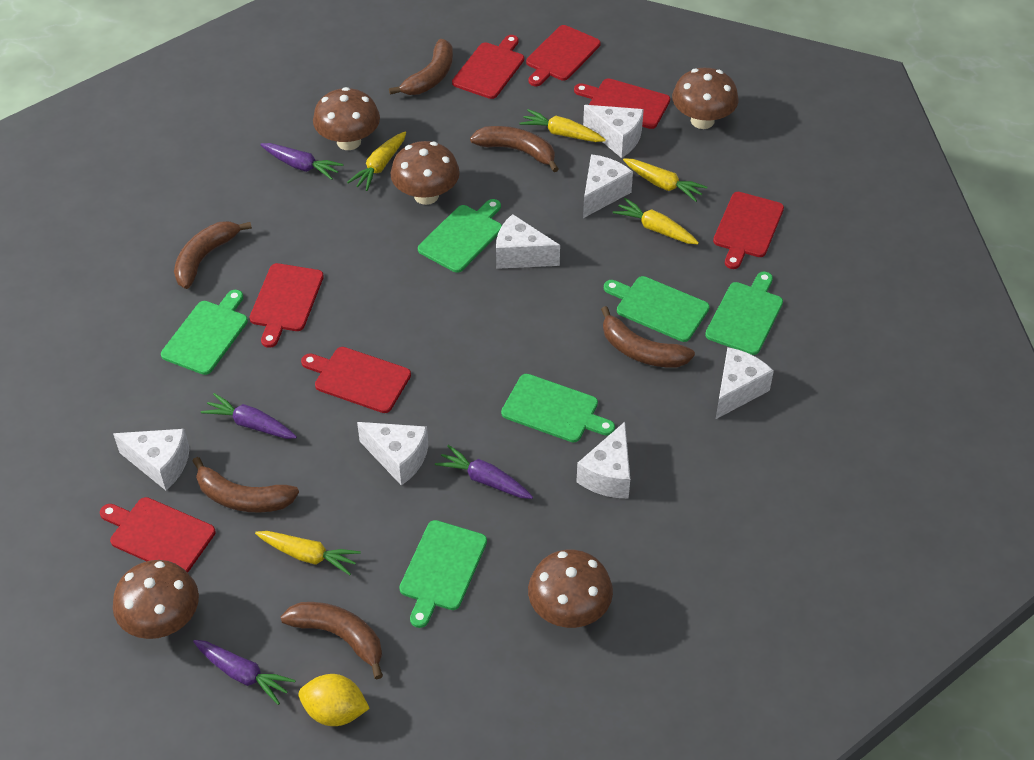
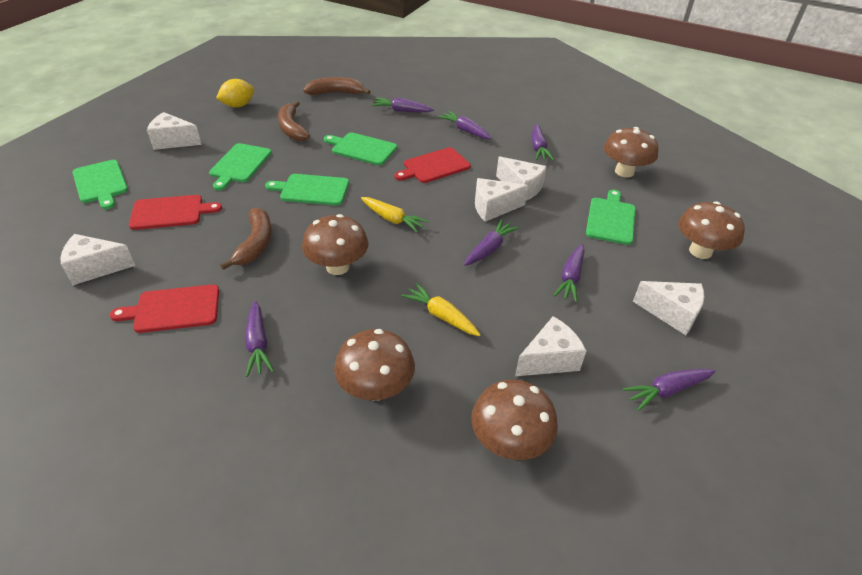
brown banana: 6 -> 3
green cutting board: 6 -> 5
purple carrot: 4 -> 7
red cutting board: 7 -> 3
white cheese: 7 -> 6
yellow carrot: 5 -> 2

